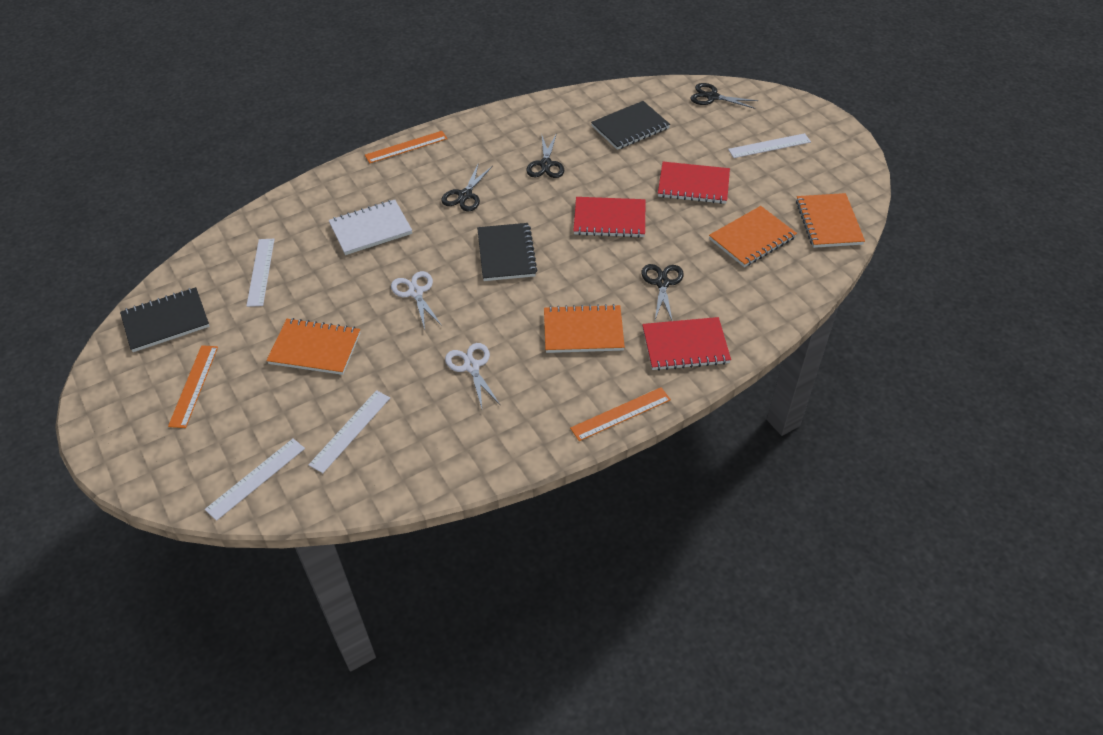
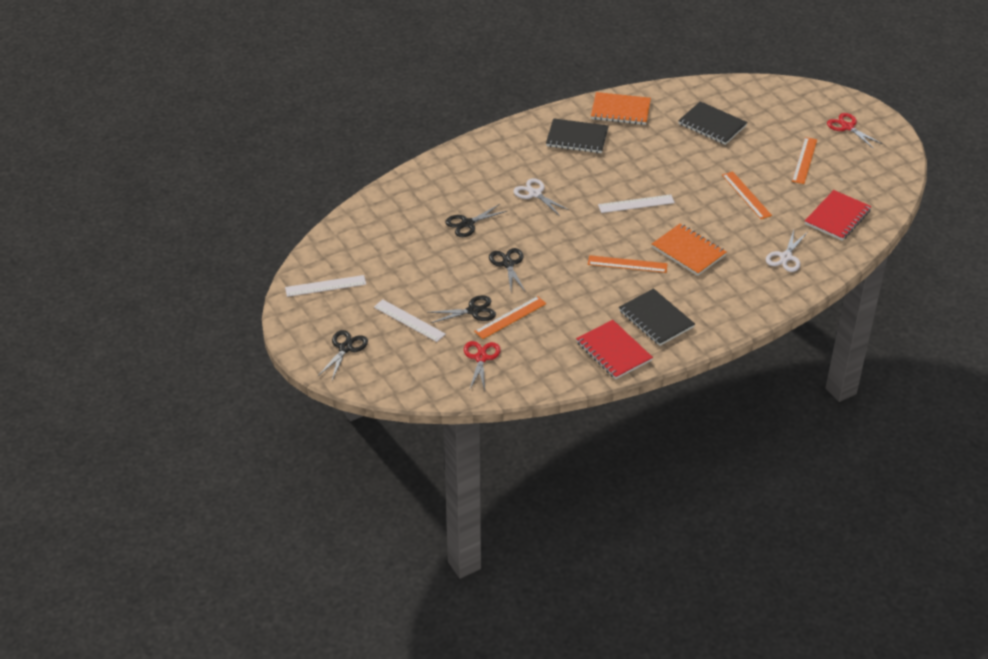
orange notebook: 4 -> 2
orange ruler: 3 -> 4
red notebook: 3 -> 2
red scissors: 0 -> 2
white notebook: 1 -> 0
white ruler: 4 -> 3

